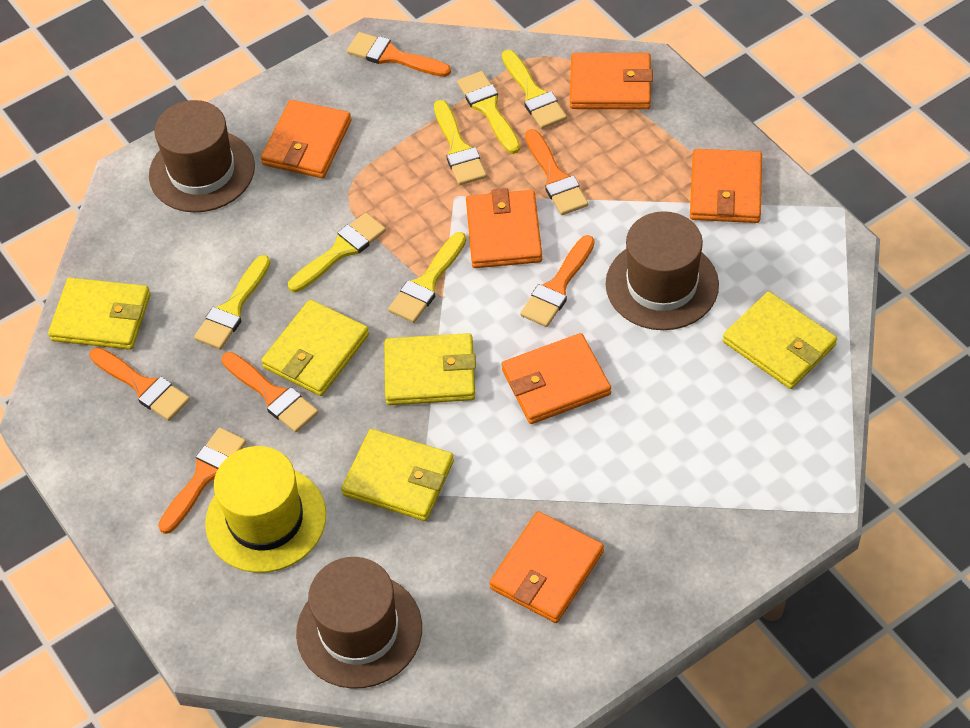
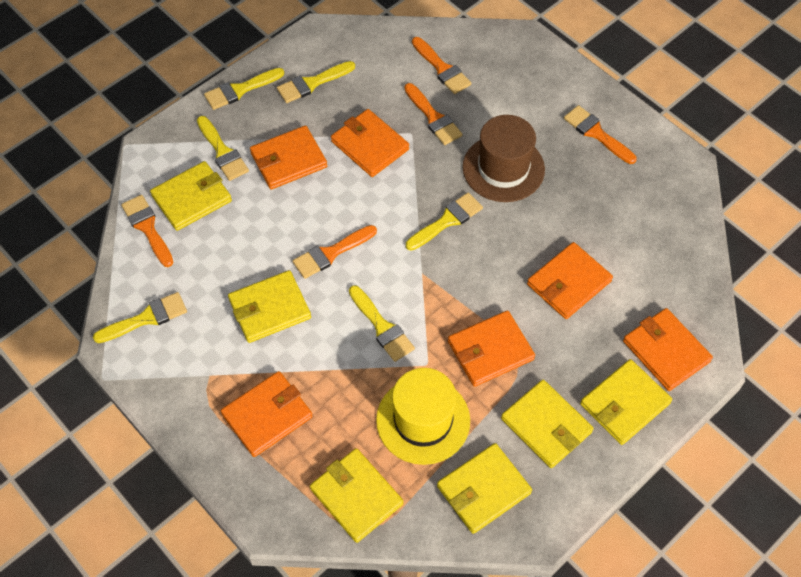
brown hat: 3 -> 1
orange brush: 6 -> 5
yellow wallet: 5 -> 6

